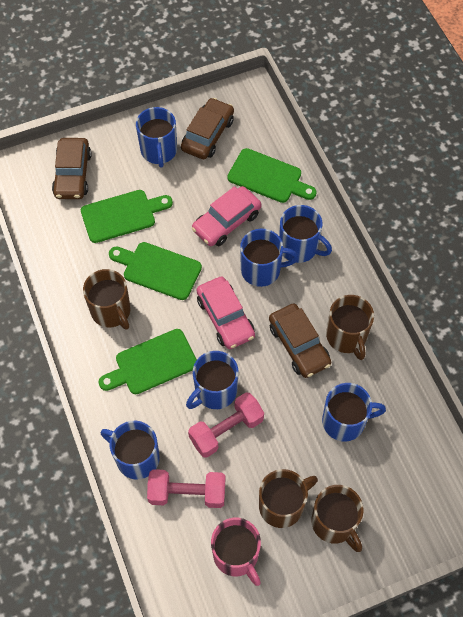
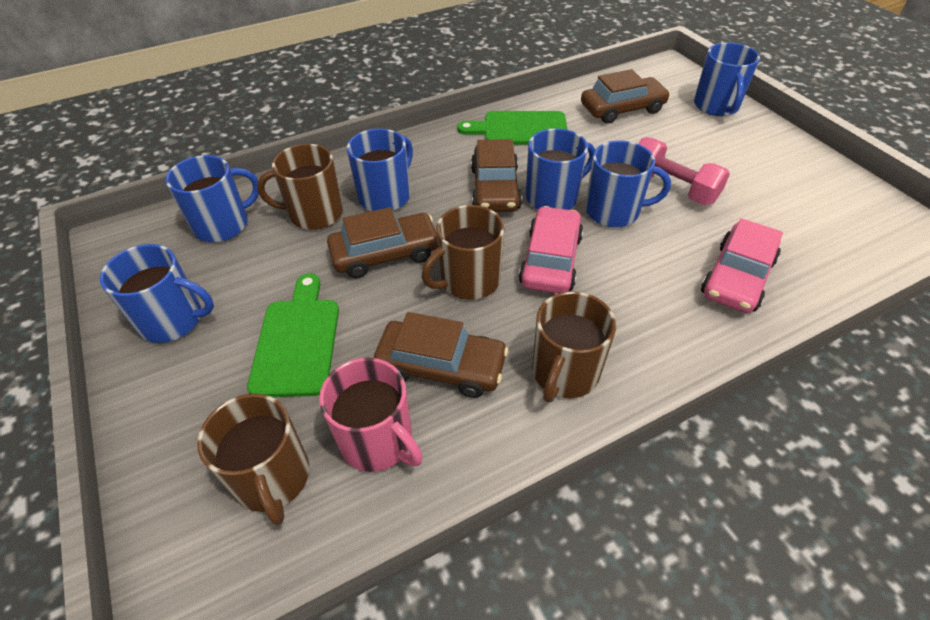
brown car: 3 -> 4
green cutting board: 4 -> 2
pink dumbbell: 2 -> 1

